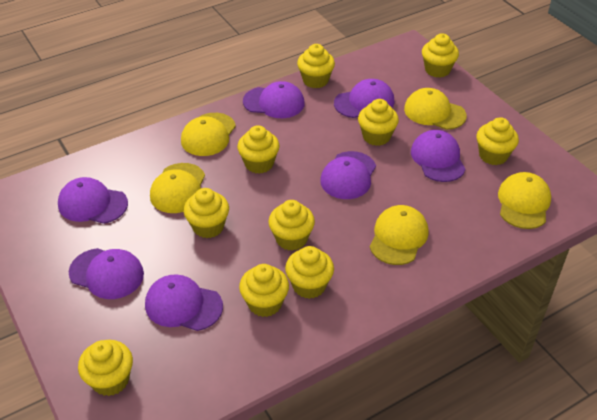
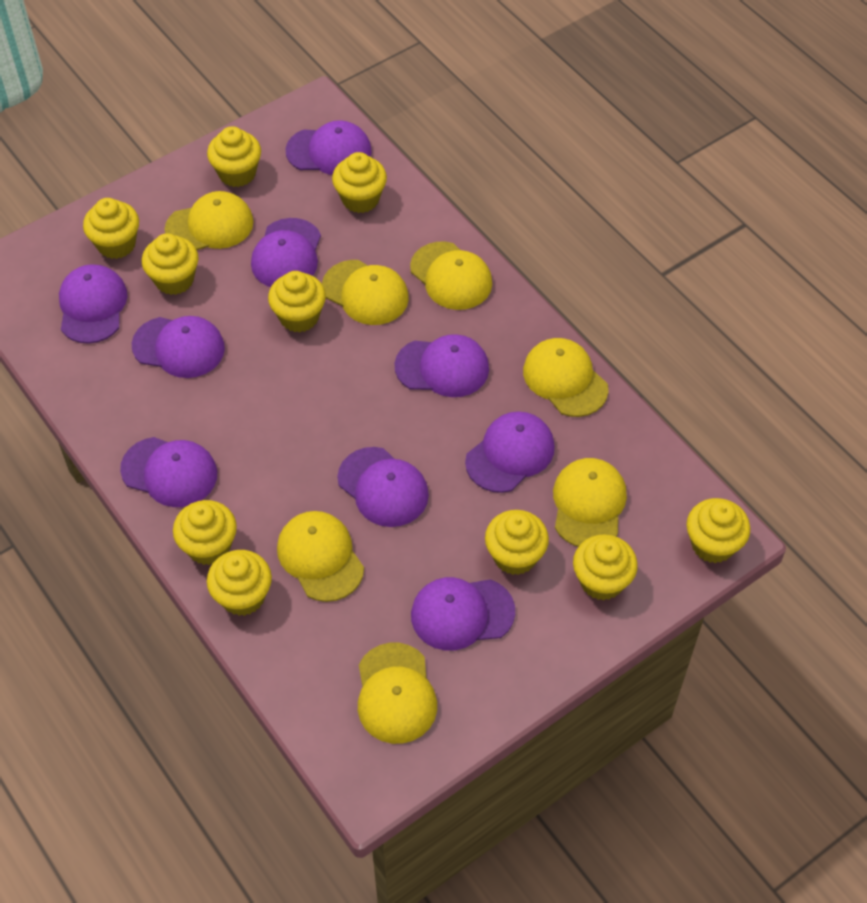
purple cap: 7 -> 9
yellow cap: 5 -> 7

